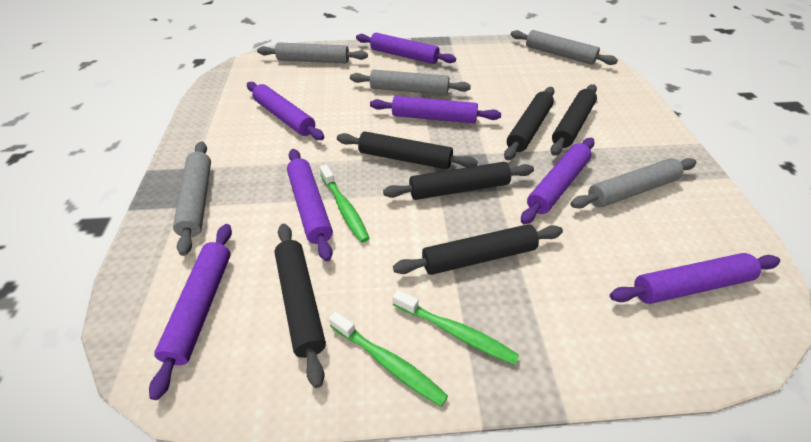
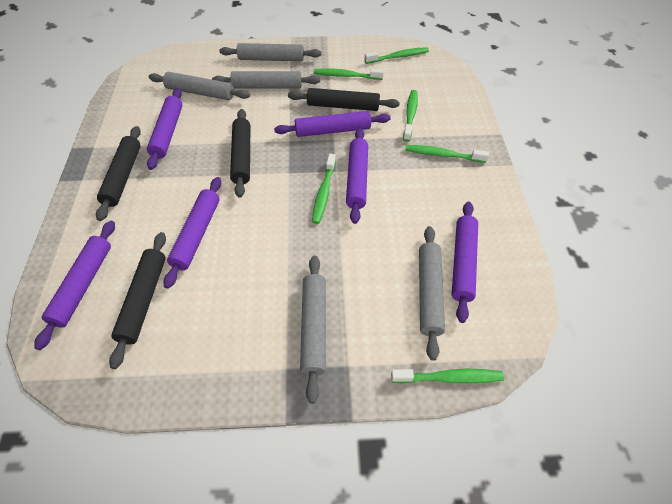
black rolling pin: 6 -> 4
green toothbrush: 3 -> 6
purple rolling pin: 7 -> 6

